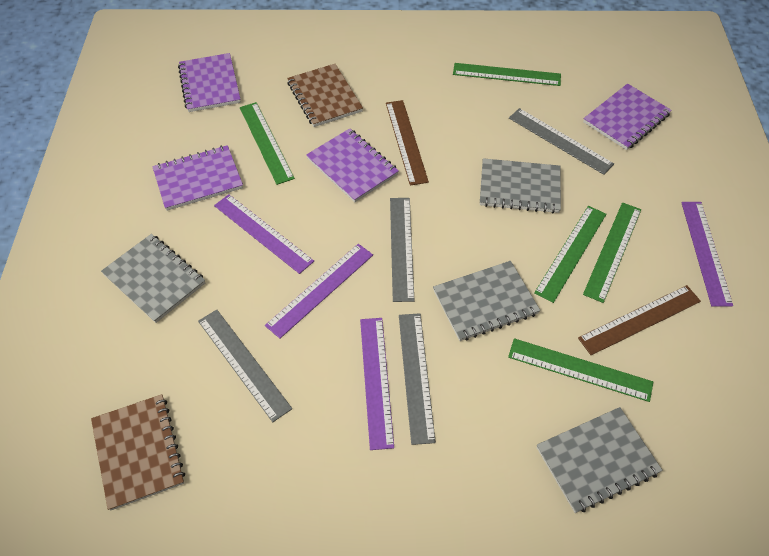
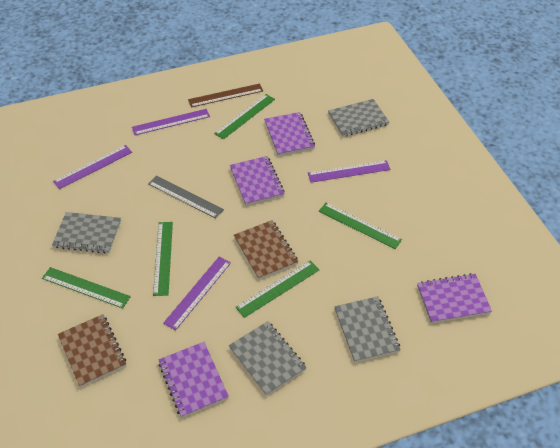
brown ruler: 2 -> 1
grey ruler: 4 -> 1

